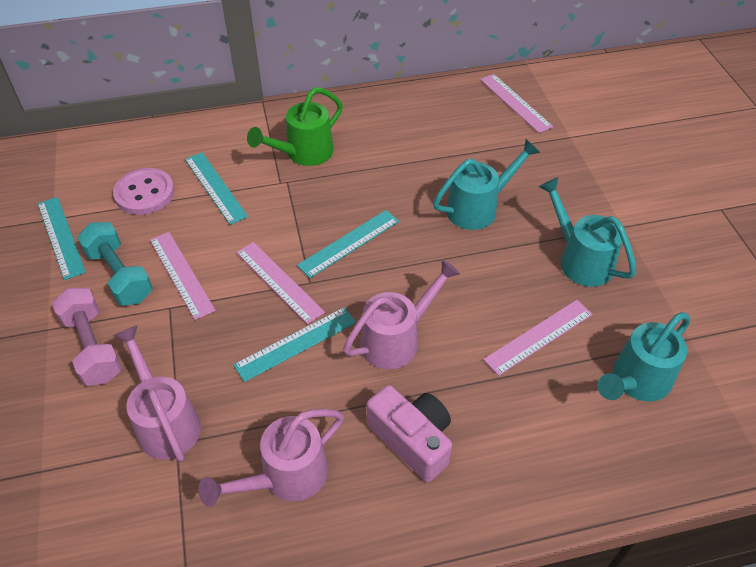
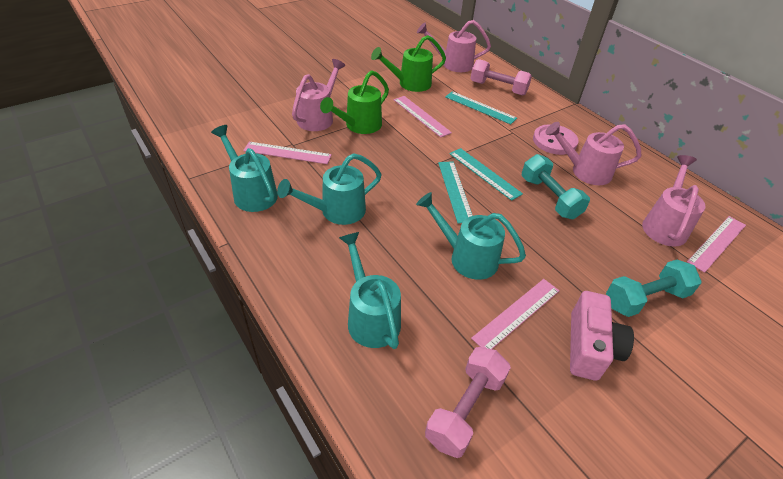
green watering can: 1 -> 2
pink dumbbell: 1 -> 2
pink watering can: 3 -> 4
turquoise dumbbell: 1 -> 2
turquoise ruler: 4 -> 3
turquoise watering can: 3 -> 4

